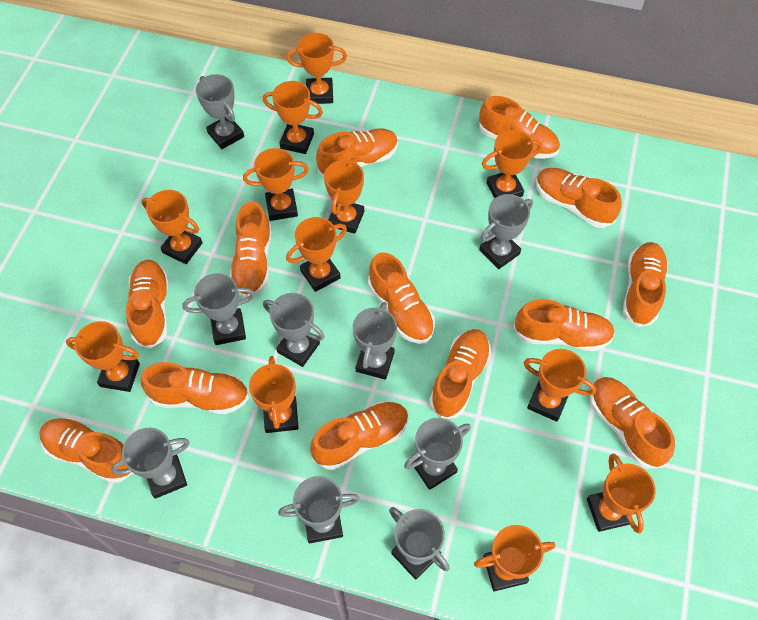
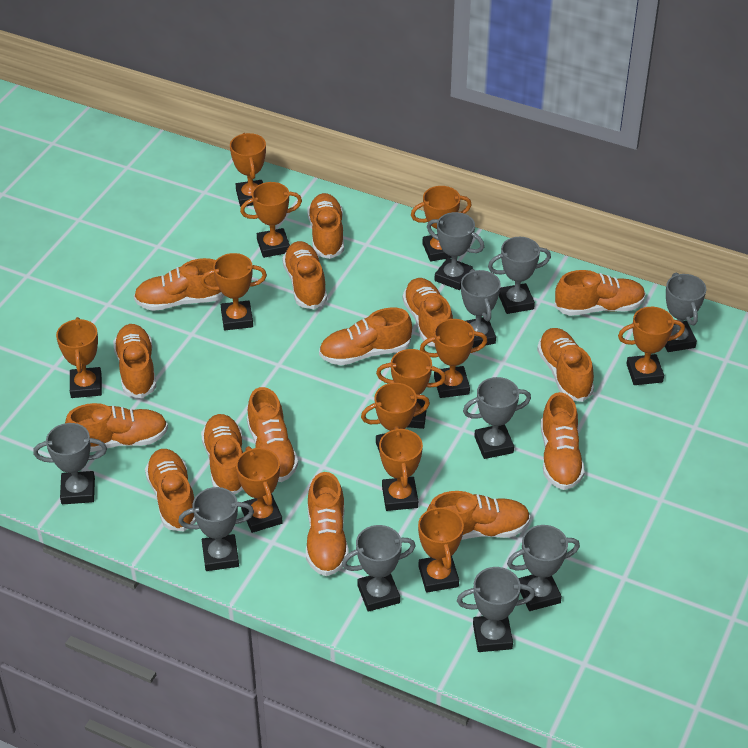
grey trophy: 9 -> 10
orange shoe: 13 -> 15

